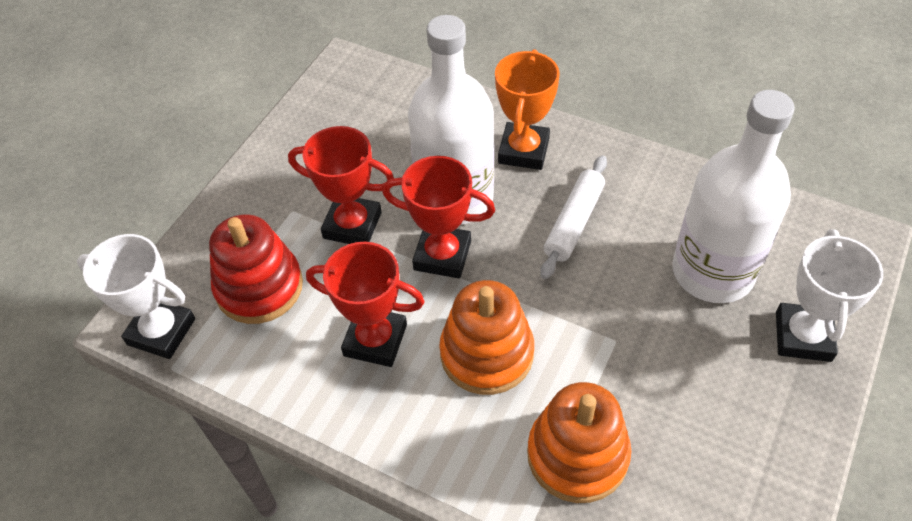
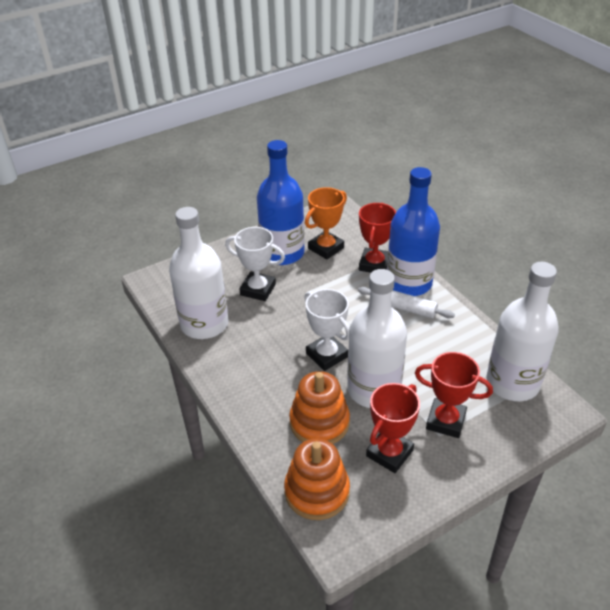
blue bottle: 0 -> 2
red stacking toy: 1 -> 0
white bottle: 2 -> 3

